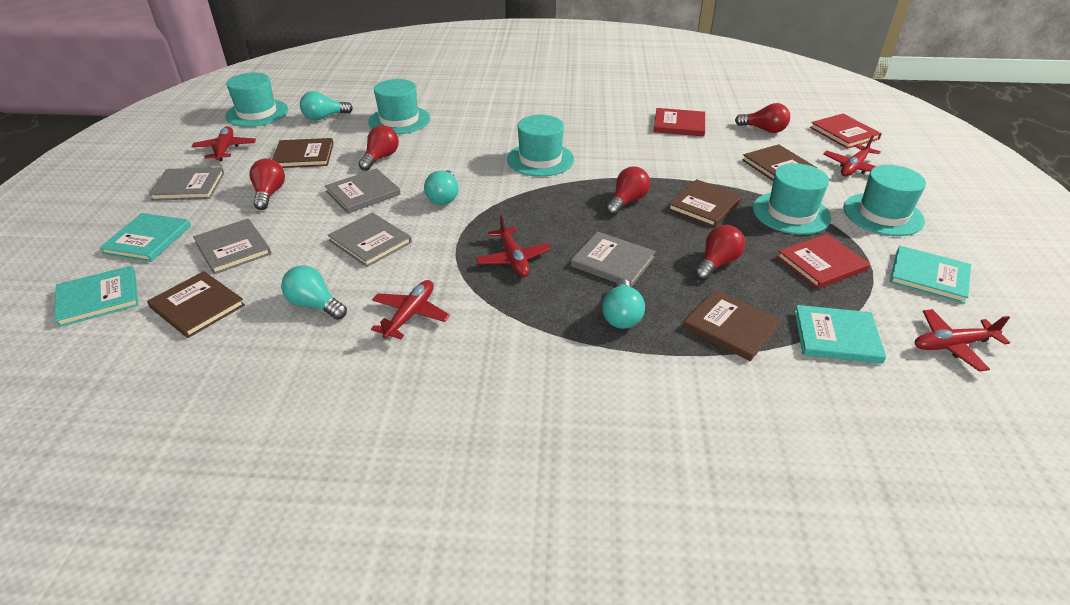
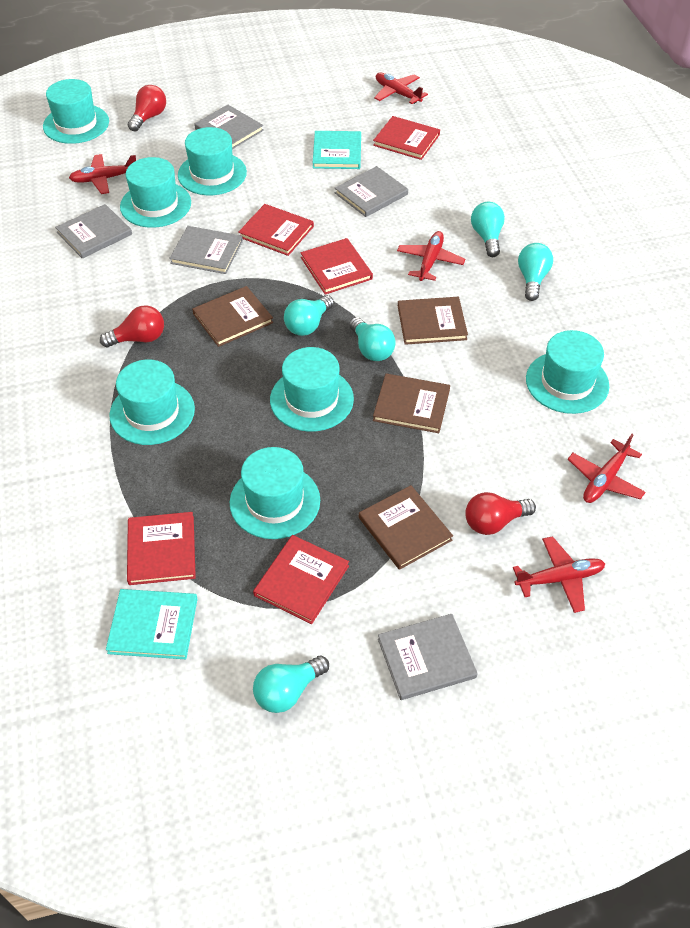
brown book: 5 -> 4
red book: 3 -> 5
red light bulb: 5 -> 3
turquoise book: 4 -> 2
turquoise hat: 5 -> 7
turquoise light bulb: 4 -> 5

